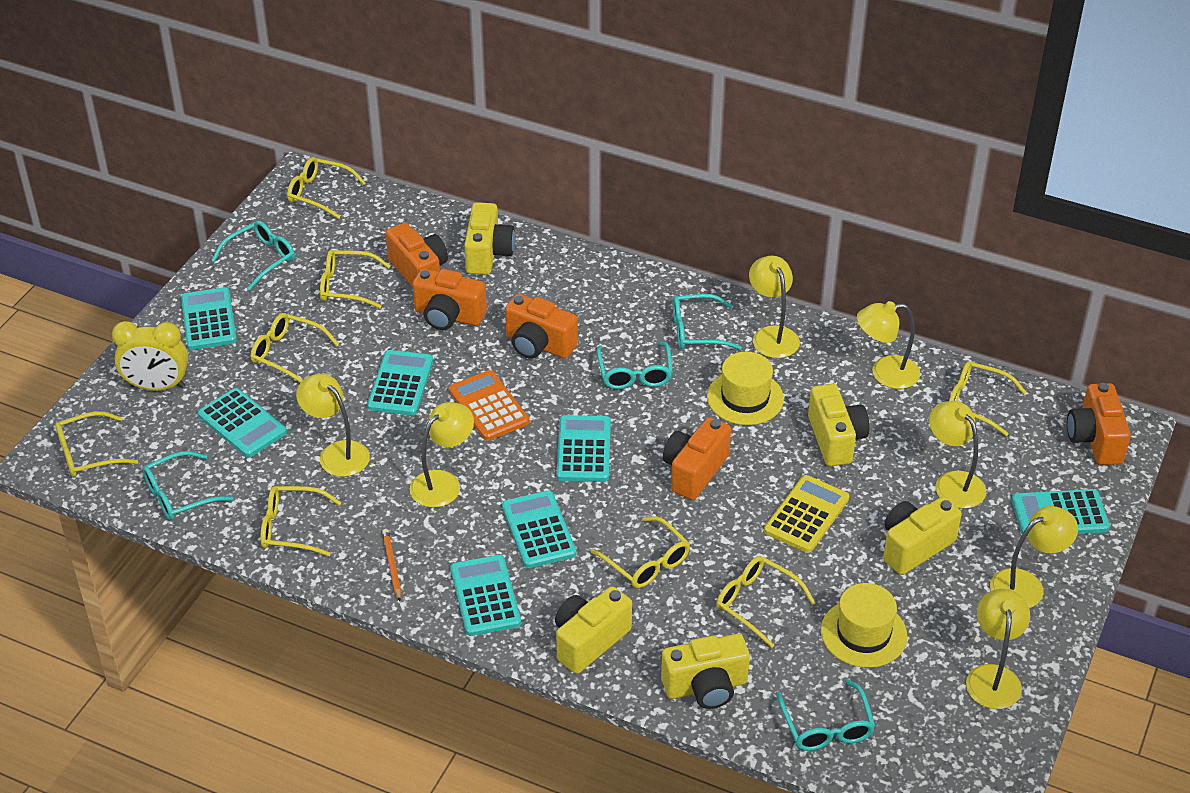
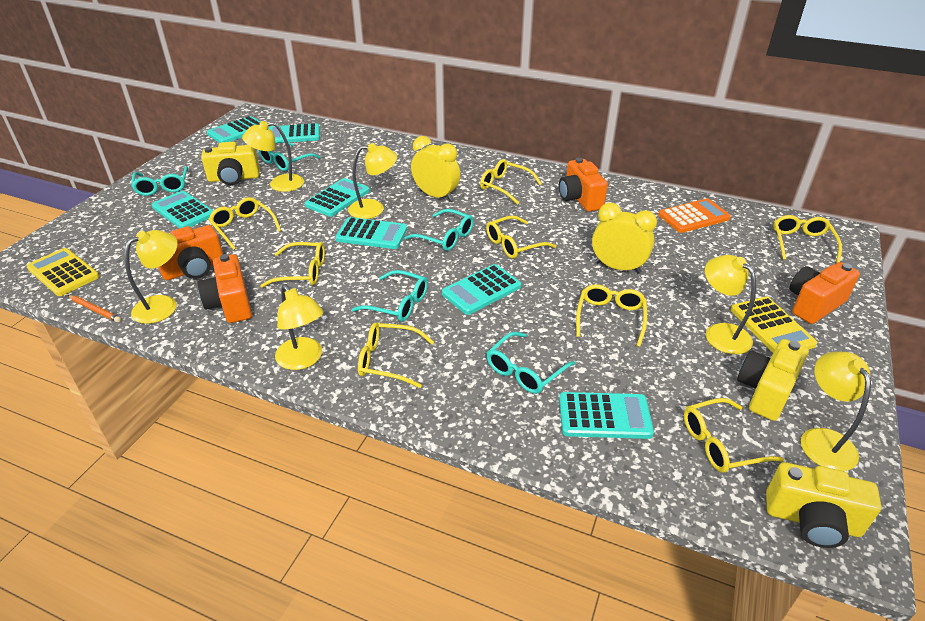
orange camera: 5 -> 4
yellow calculator: 1 -> 2
yellow camera: 5 -> 3
yellow clock: 1 -> 2
yellow hat: 2 -> 0
yellow lamp: 7 -> 6

